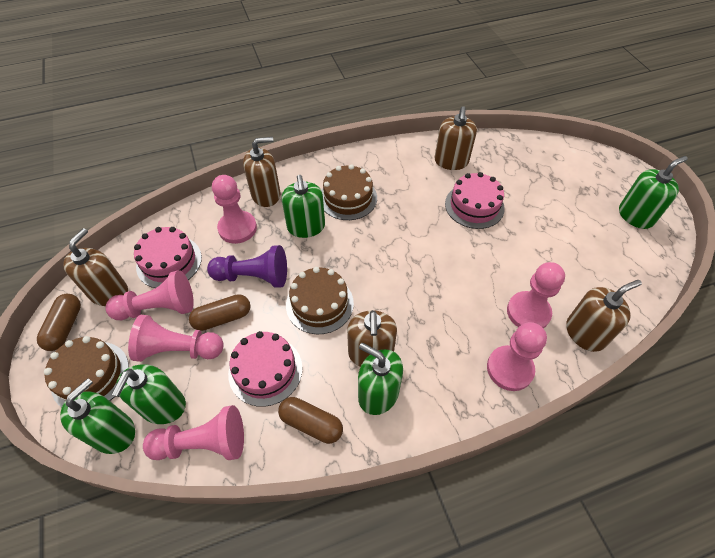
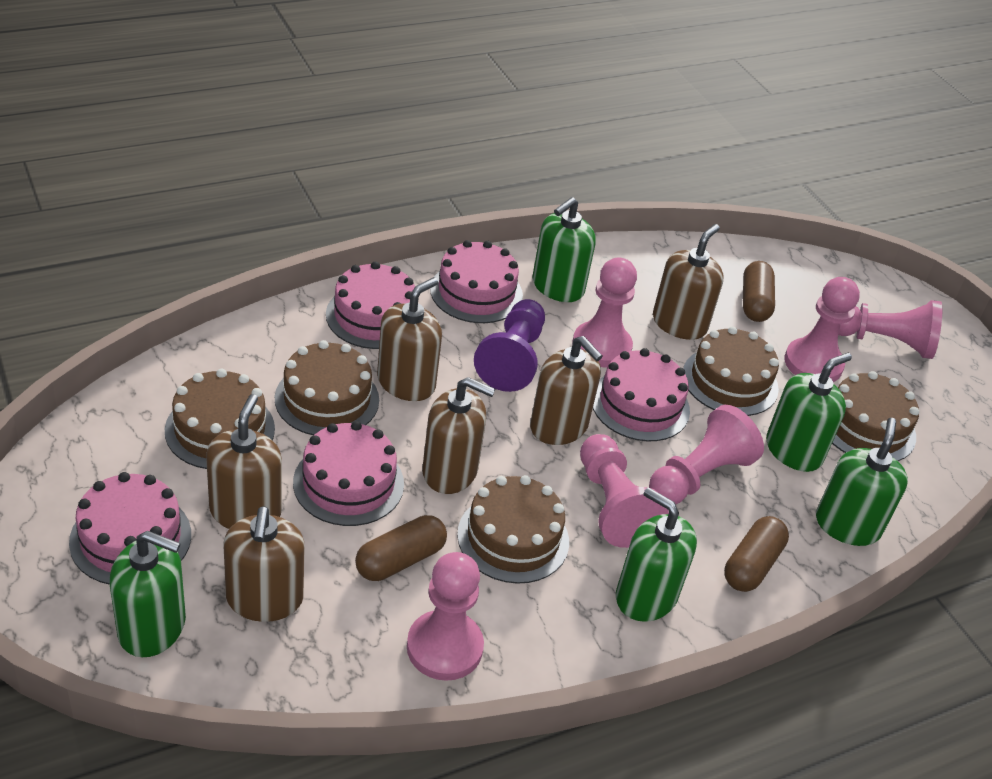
brown cake: 3 -> 5
brown soap dispenser: 5 -> 6
pink cake: 3 -> 5

